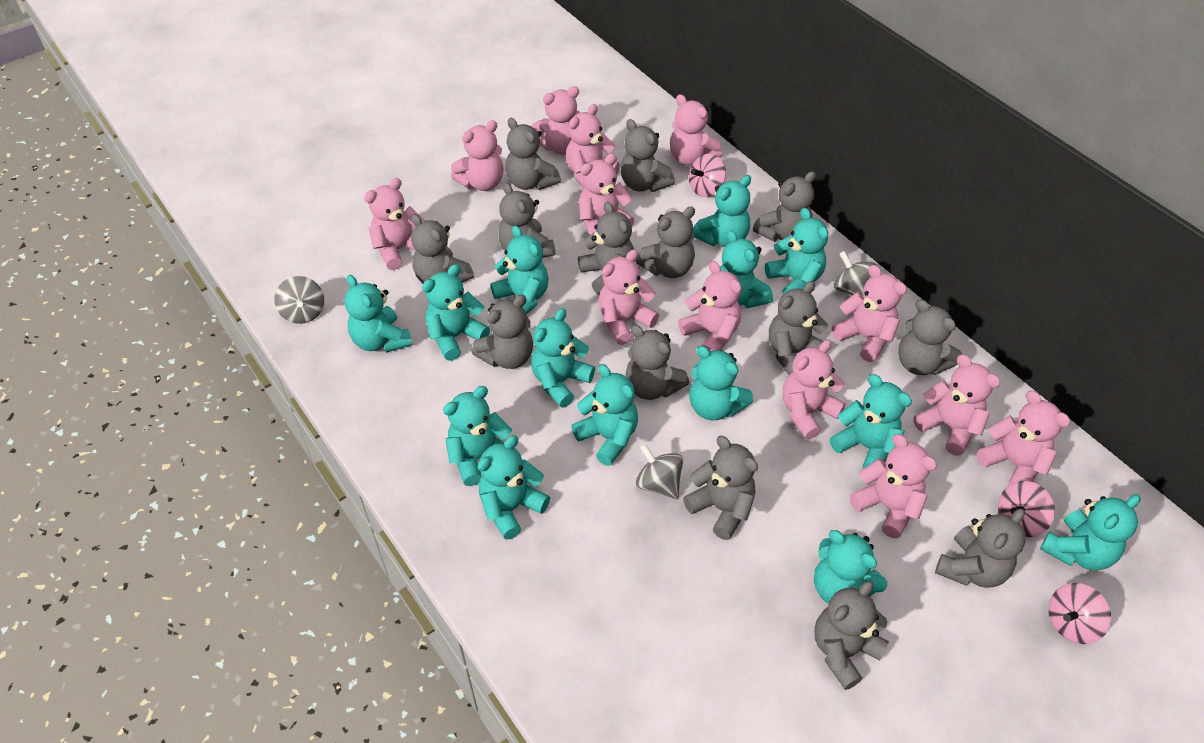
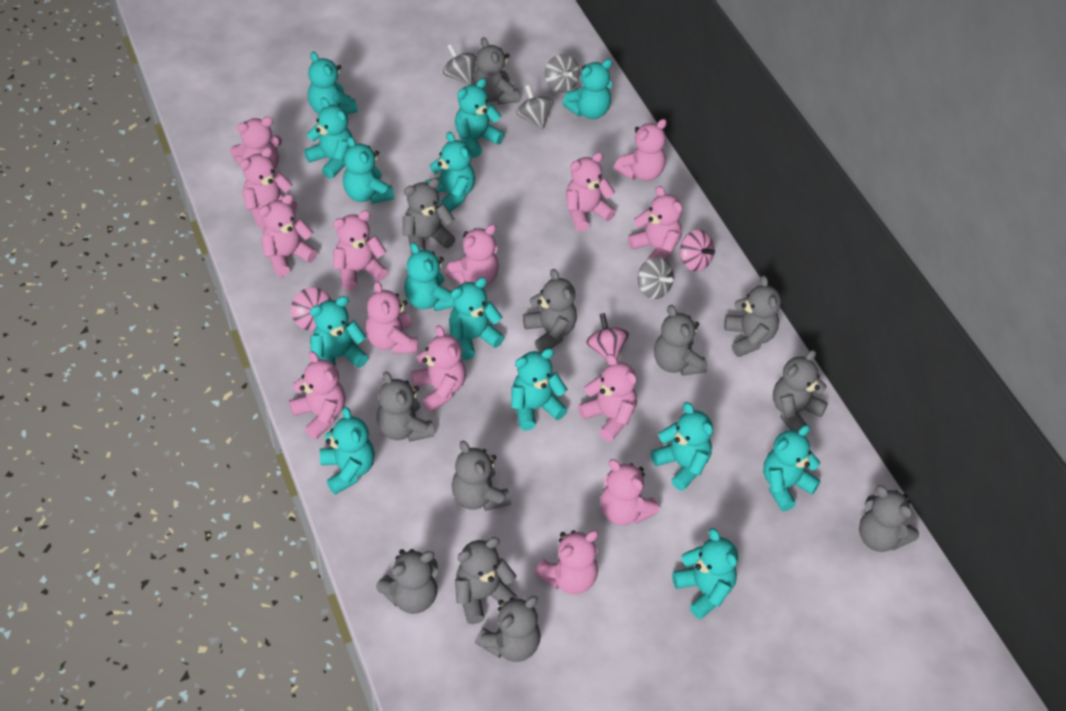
grey spinning top: 3 -> 4
grey teddy bear: 14 -> 12
pink teddy bear: 13 -> 14

